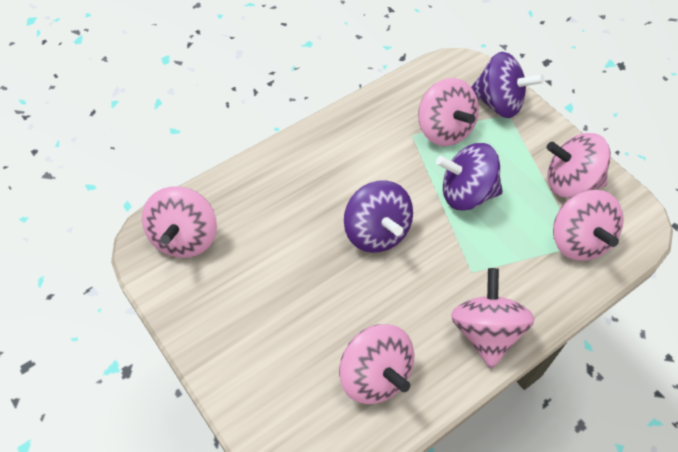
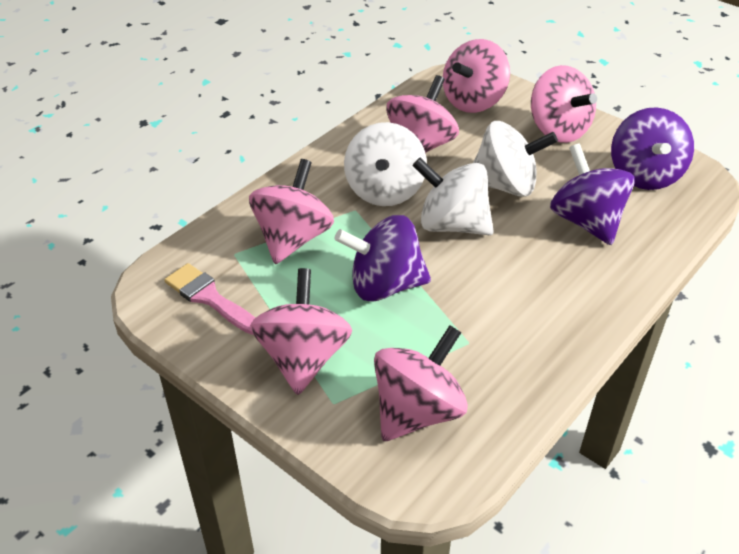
pink brush: 0 -> 1
white spinning top: 0 -> 3

